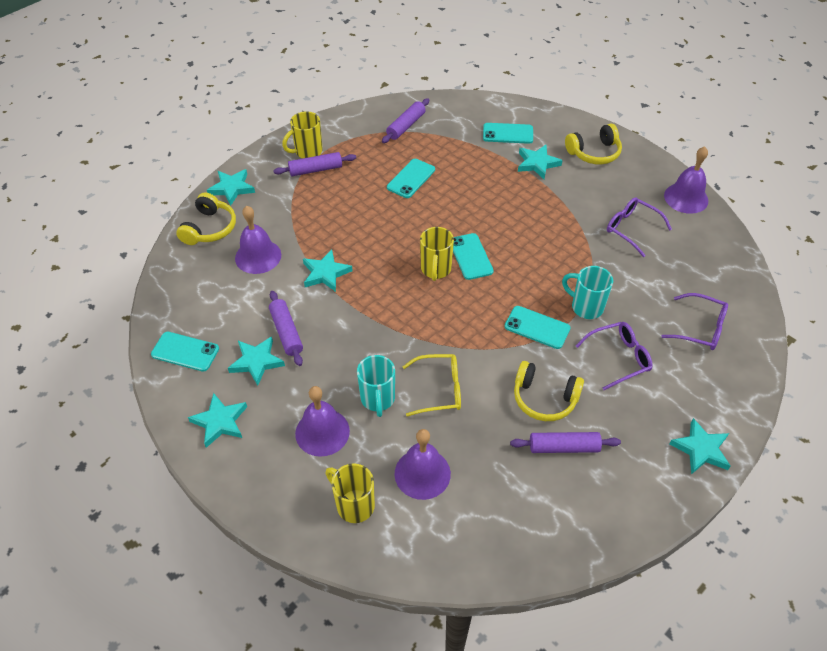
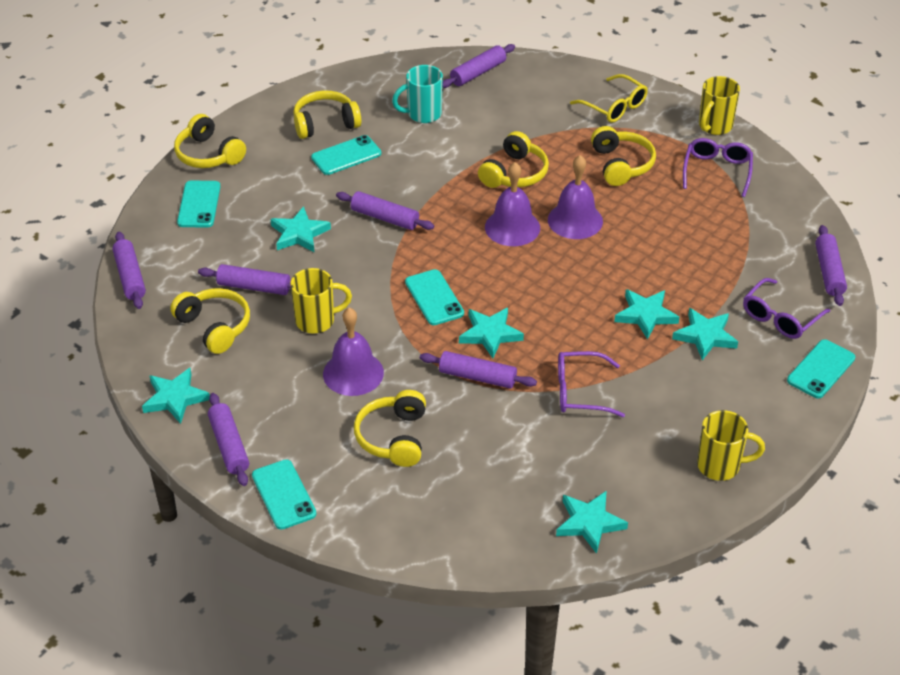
purple bell: 4 -> 3
purple rolling pin: 4 -> 7
turquoise mug: 2 -> 1
yellow headphones: 3 -> 6

